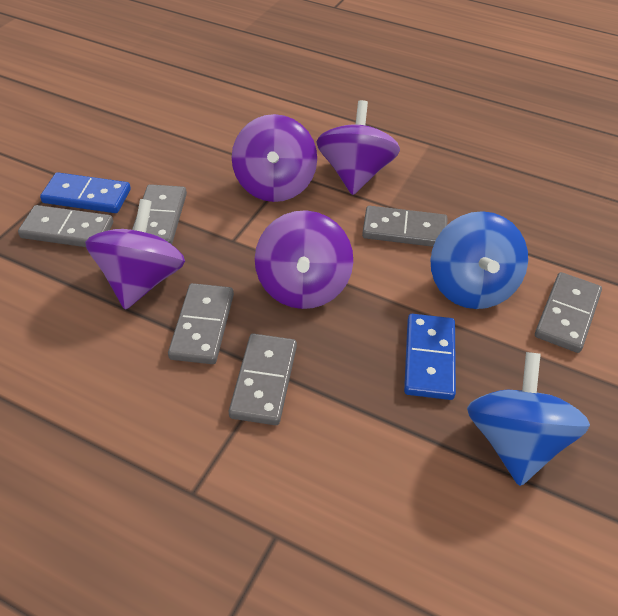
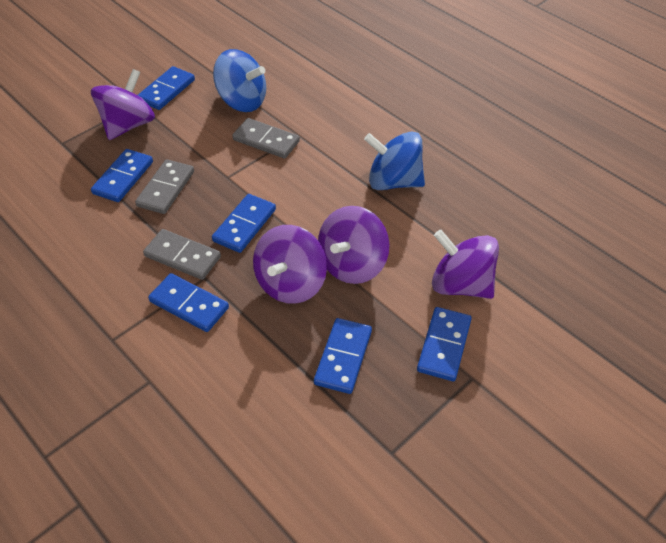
blue domino: 2 -> 6
grey domino: 6 -> 3

